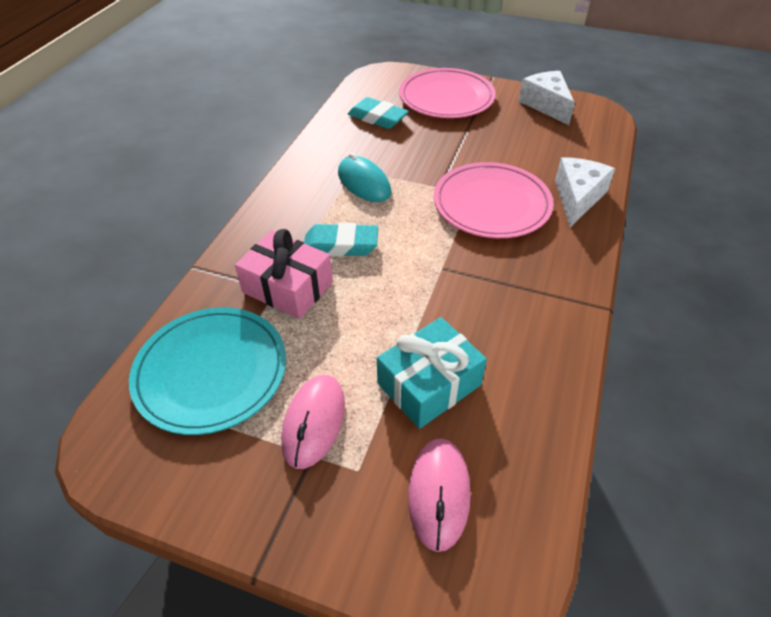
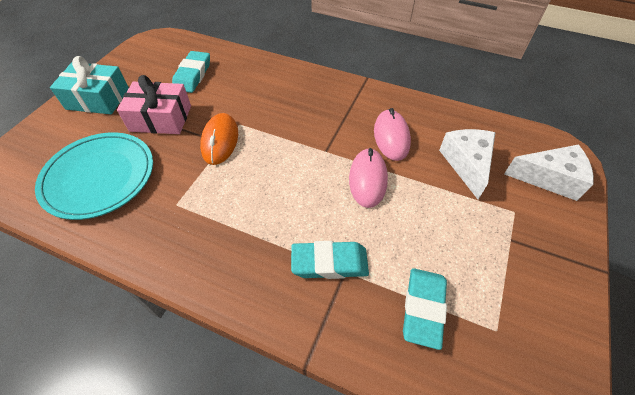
orange mouse: 0 -> 1
pink plate: 2 -> 0
turquoise eraser: 2 -> 3
turquoise mouse: 1 -> 0

